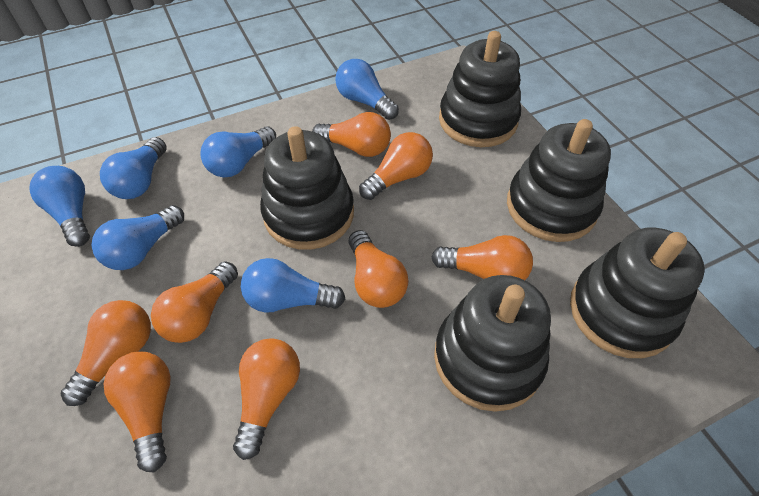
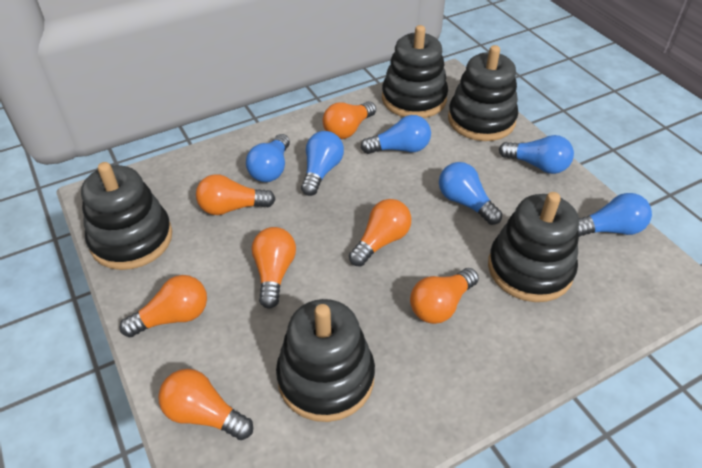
orange light bulb: 8 -> 7

